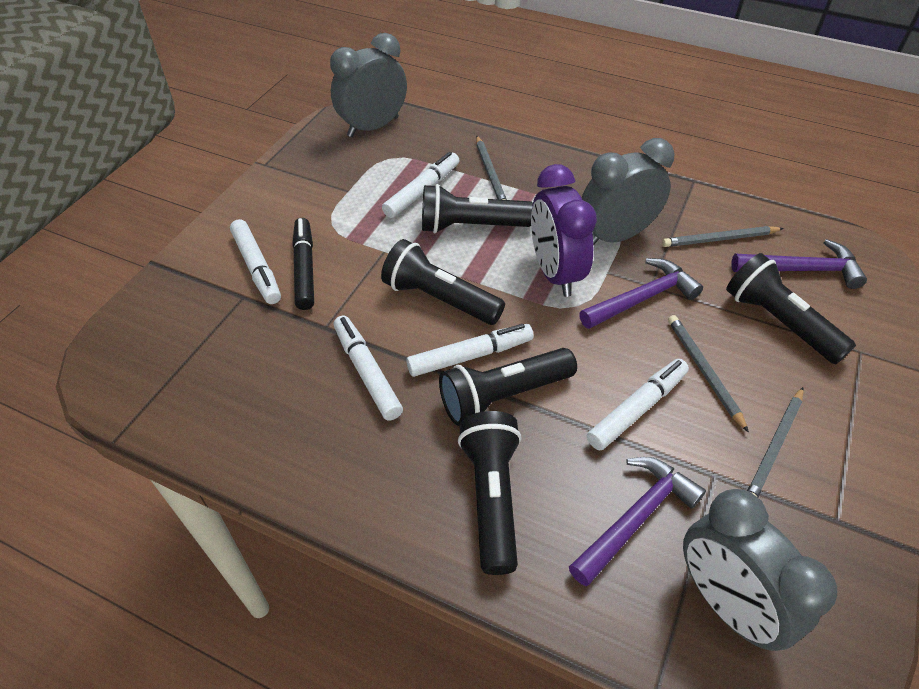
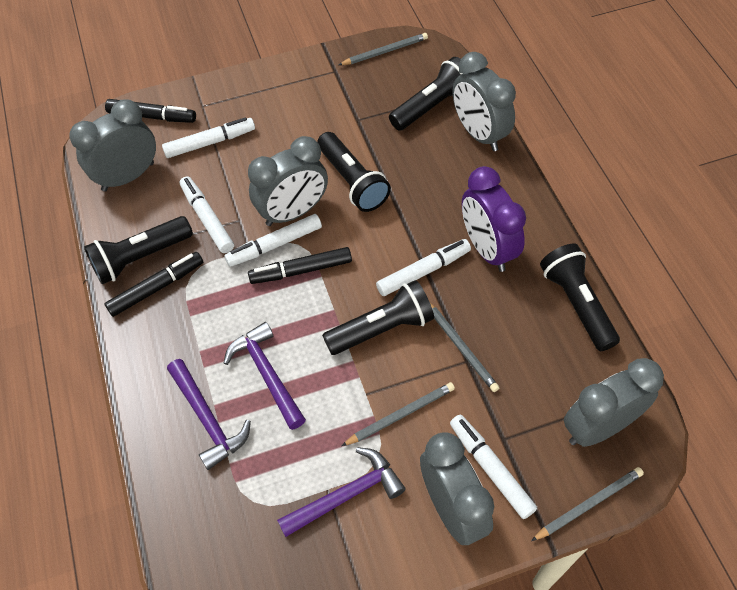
black marker: 1 -> 3
grey clock: 3 -> 5

